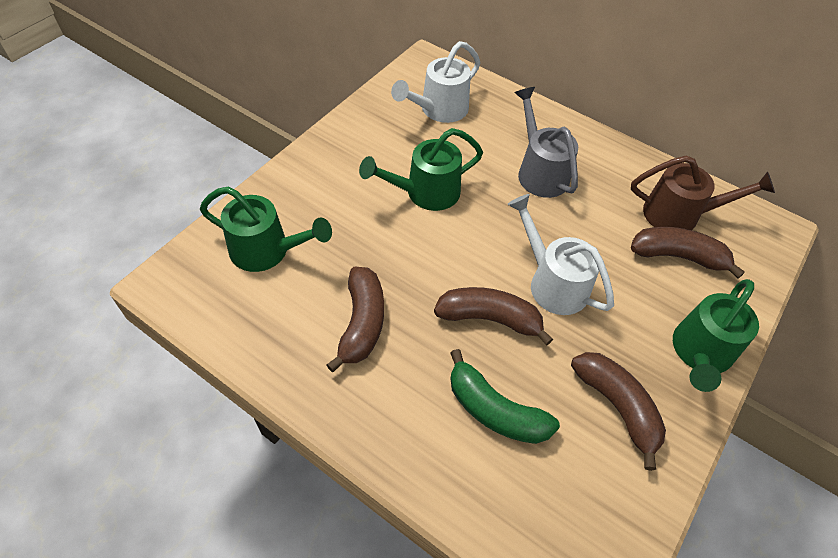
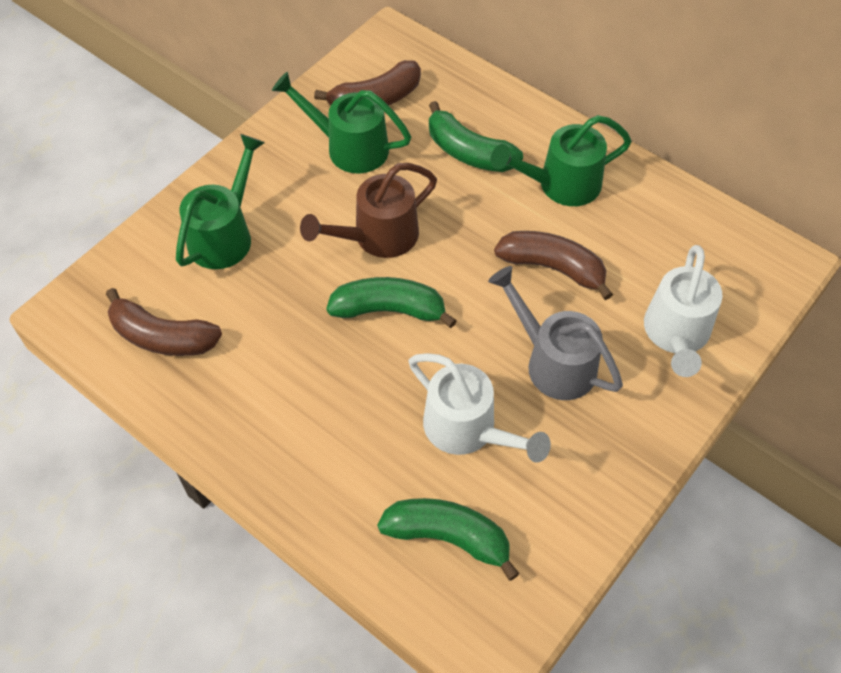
brown banana: 4 -> 3
green banana: 1 -> 3

